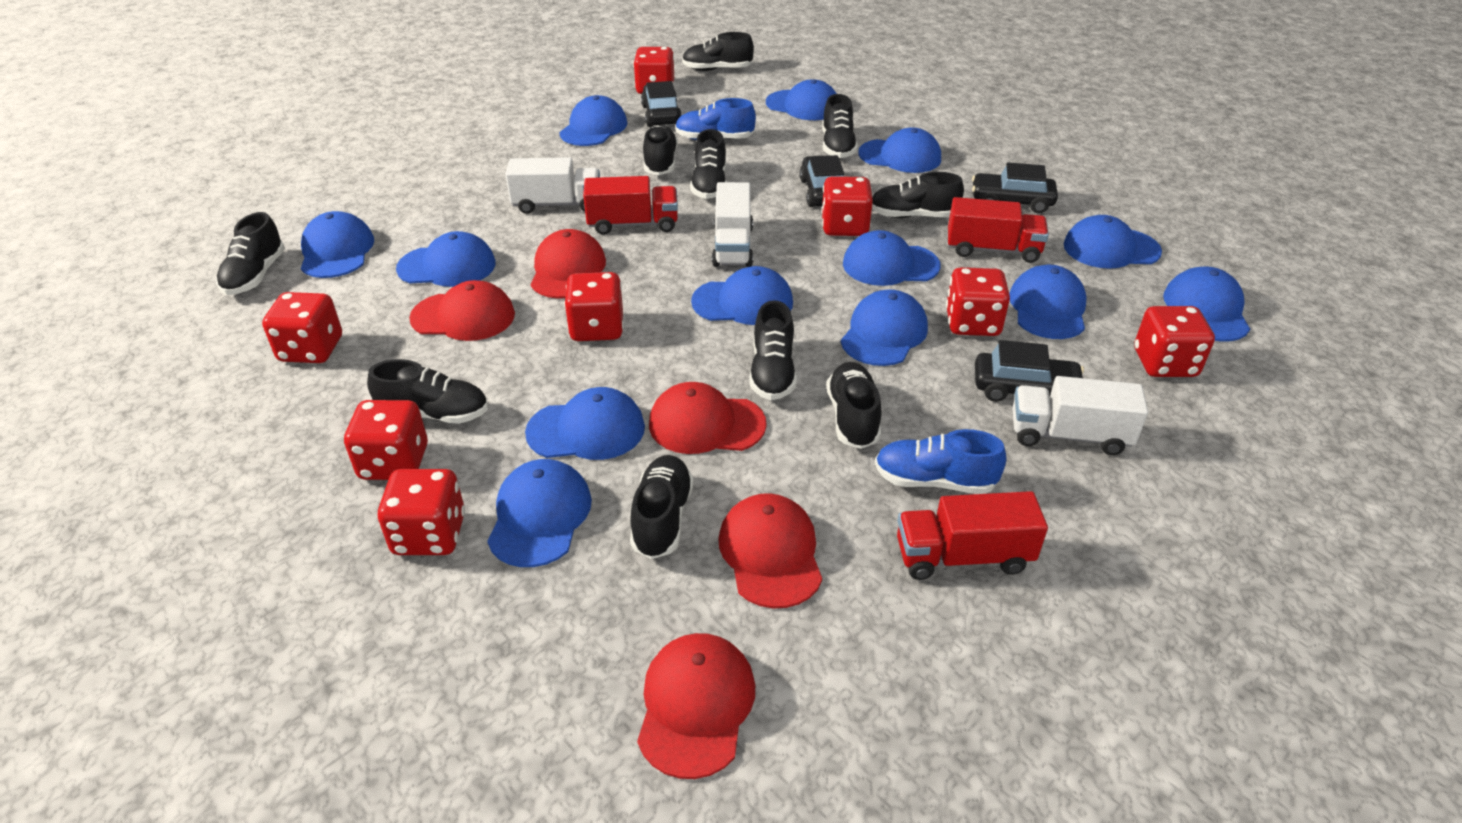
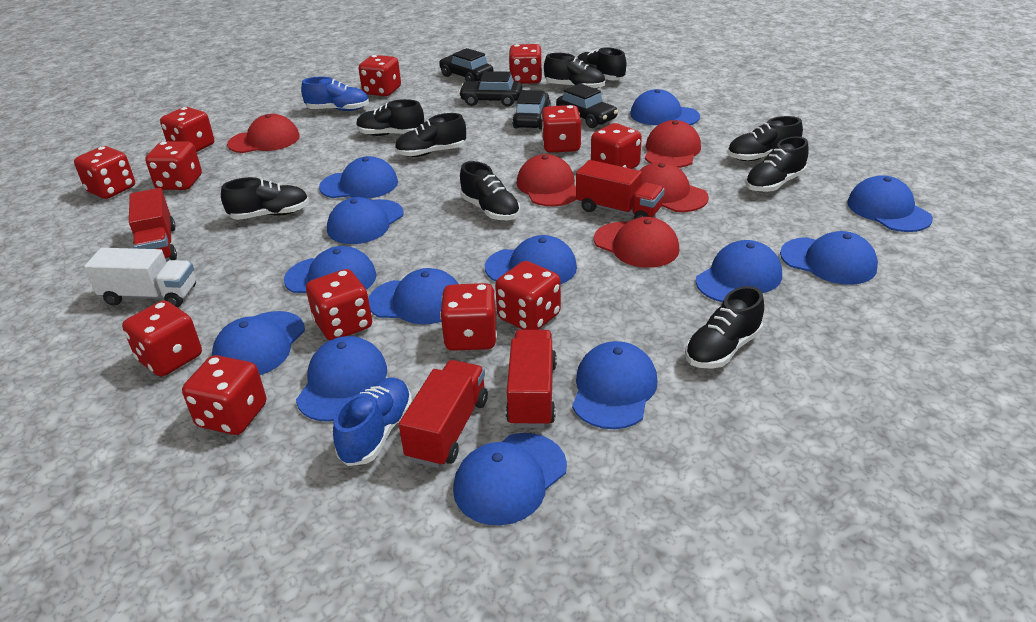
black shoe: 10 -> 9
red dice: 8 -> 12
red truck: 3 -> 4
white truck: 3 -> 1

